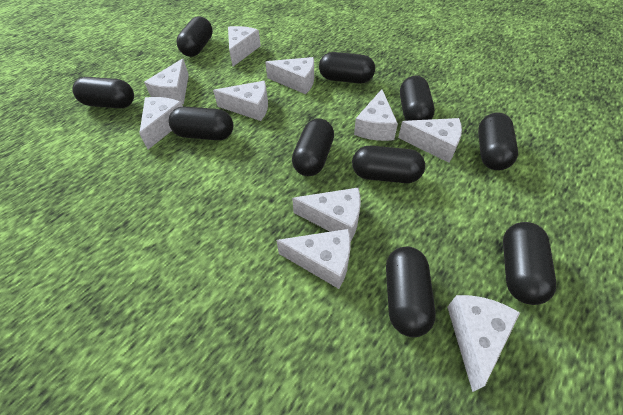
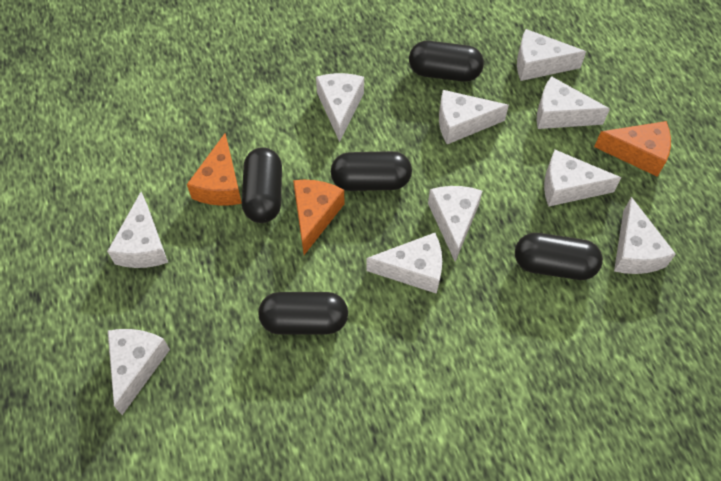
black capsule: 10 -> 5
orange cheese: 0 -> 3

